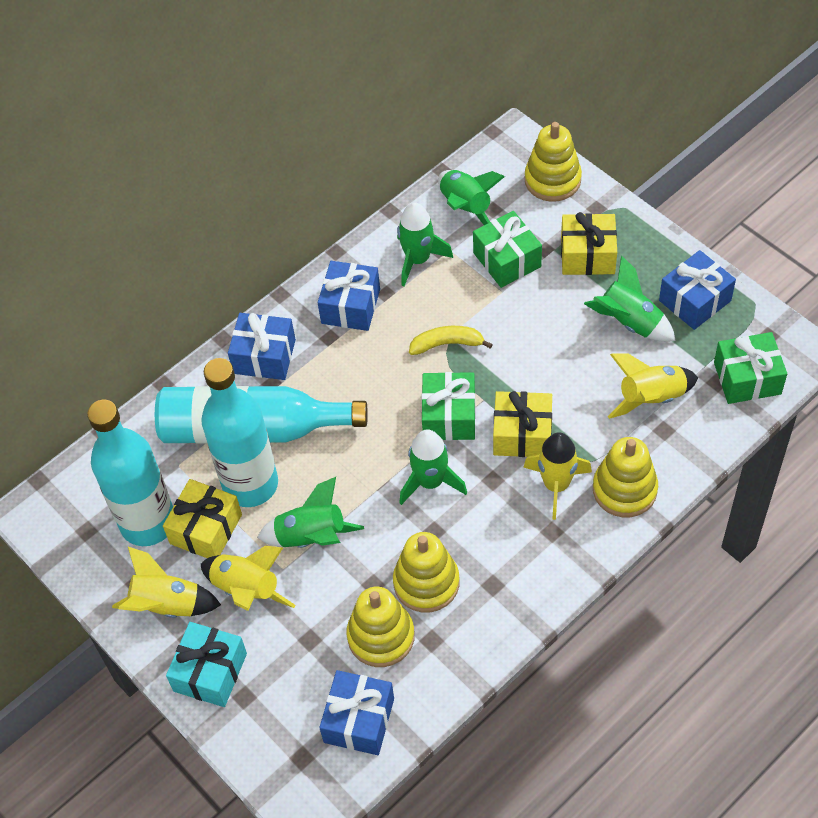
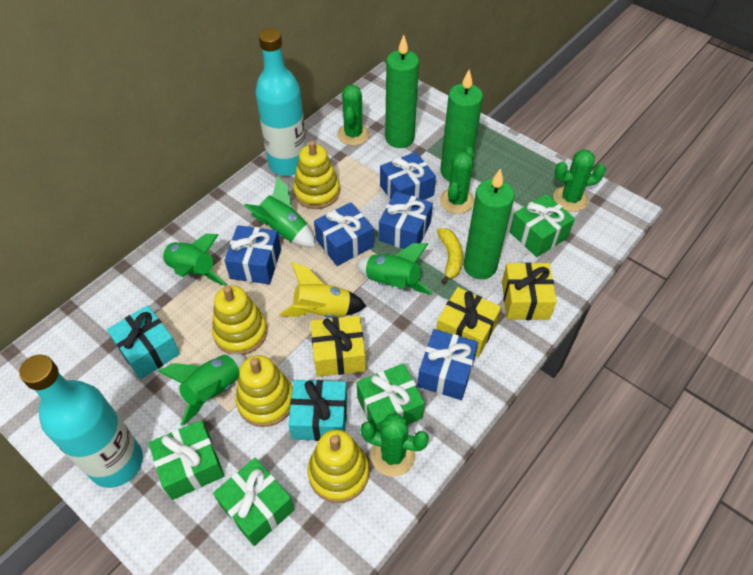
blue gift: 4 -> 5
green cactus: 0 -> 4
green candle: 0 -> 3
green gift: 3 -> 4
green rocket: 5 -> 4
turquoise bottle: 3 -> 2
turquoise gift: 1 -> 2
yellow rocket: 4 -> 1

